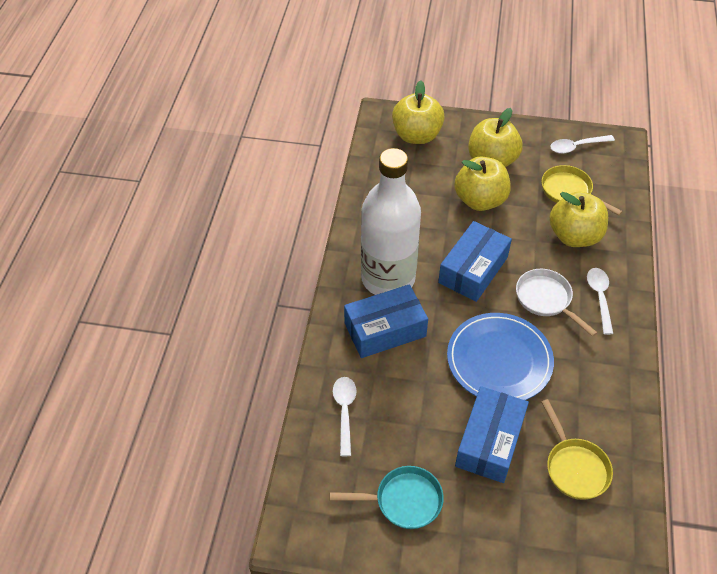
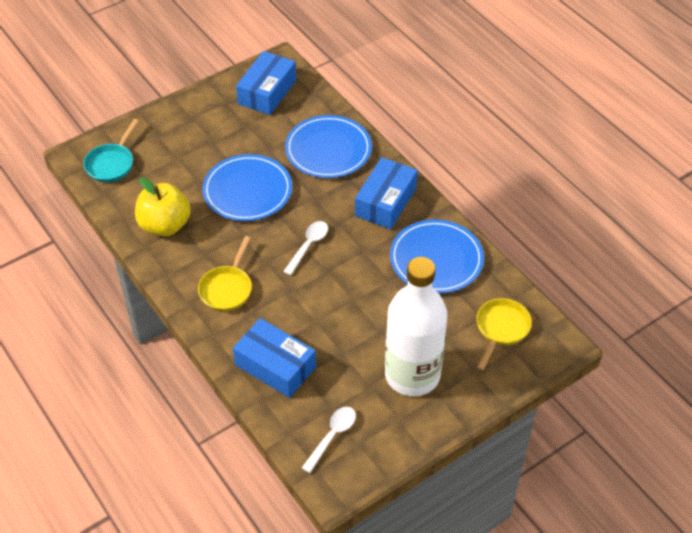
blue plate: 1 -> 3
white pan: 1 -> 0
white spoon: 3 -> 2
yellow apple: 4 -> 1

